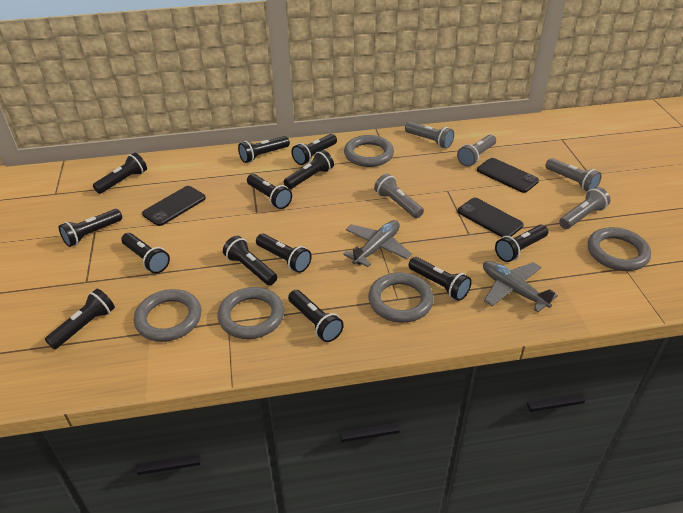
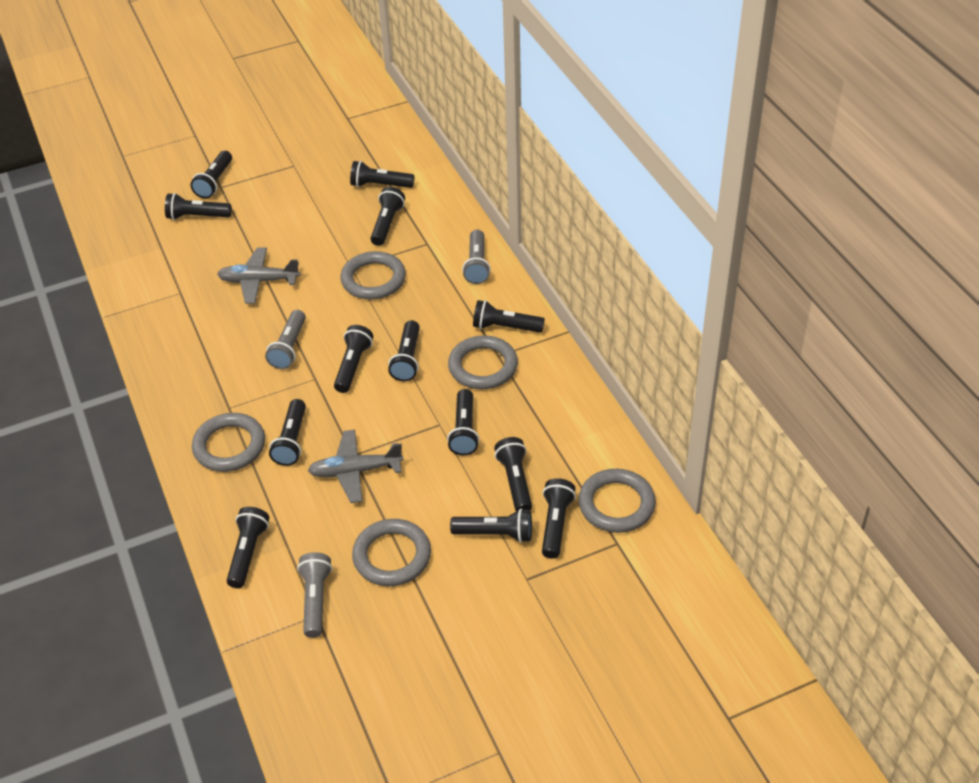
black phone: 3 -> 0
grey flashlight: 5 -> 3

